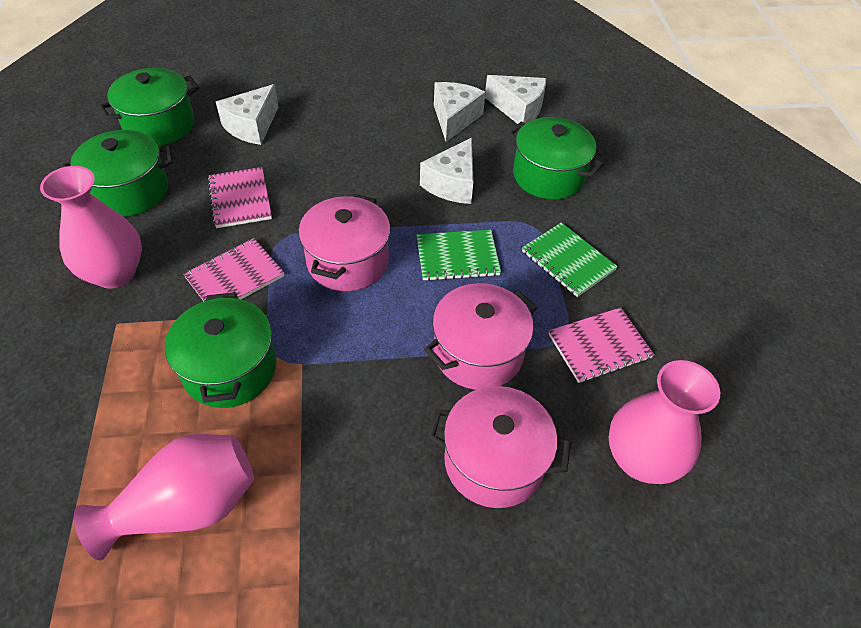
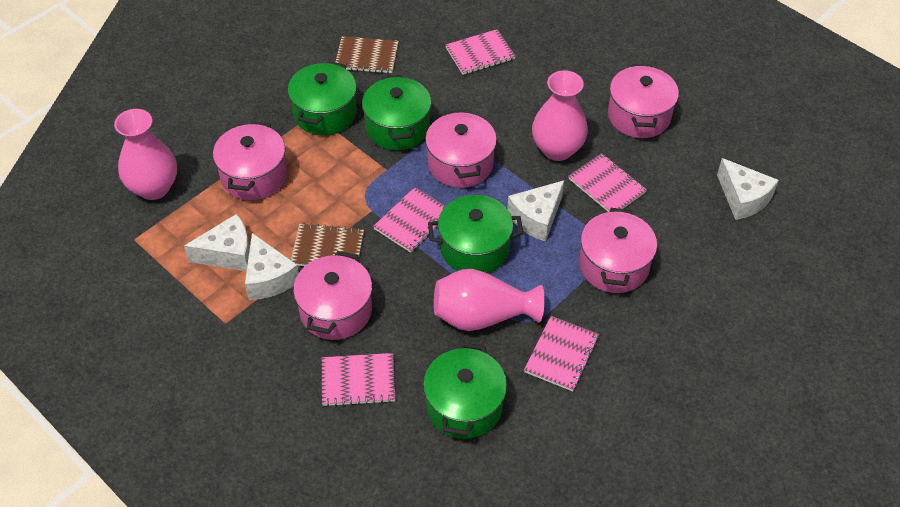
brown notebook: 0 -> 2
green notebook: 2 -> 0
pink notebook: 3 -> 5
pink pot: 3 -> 5

